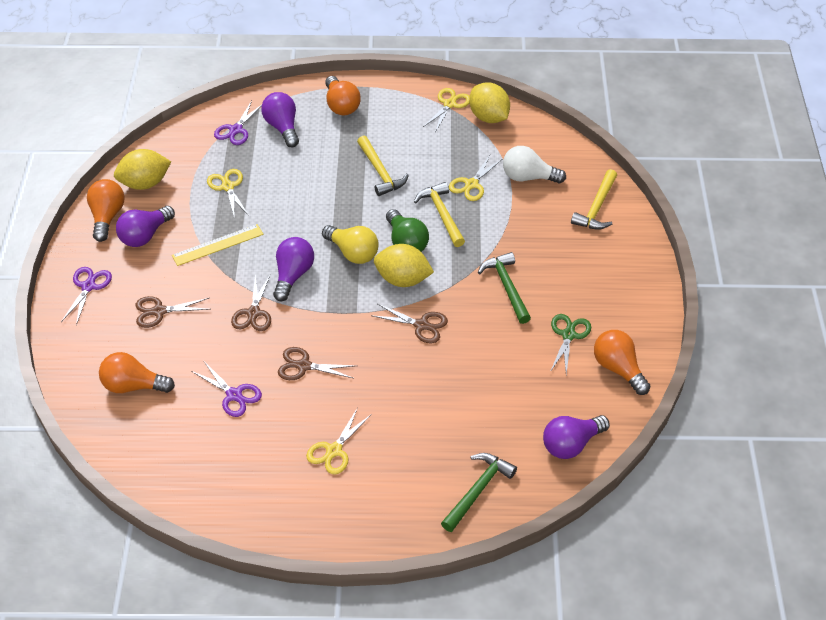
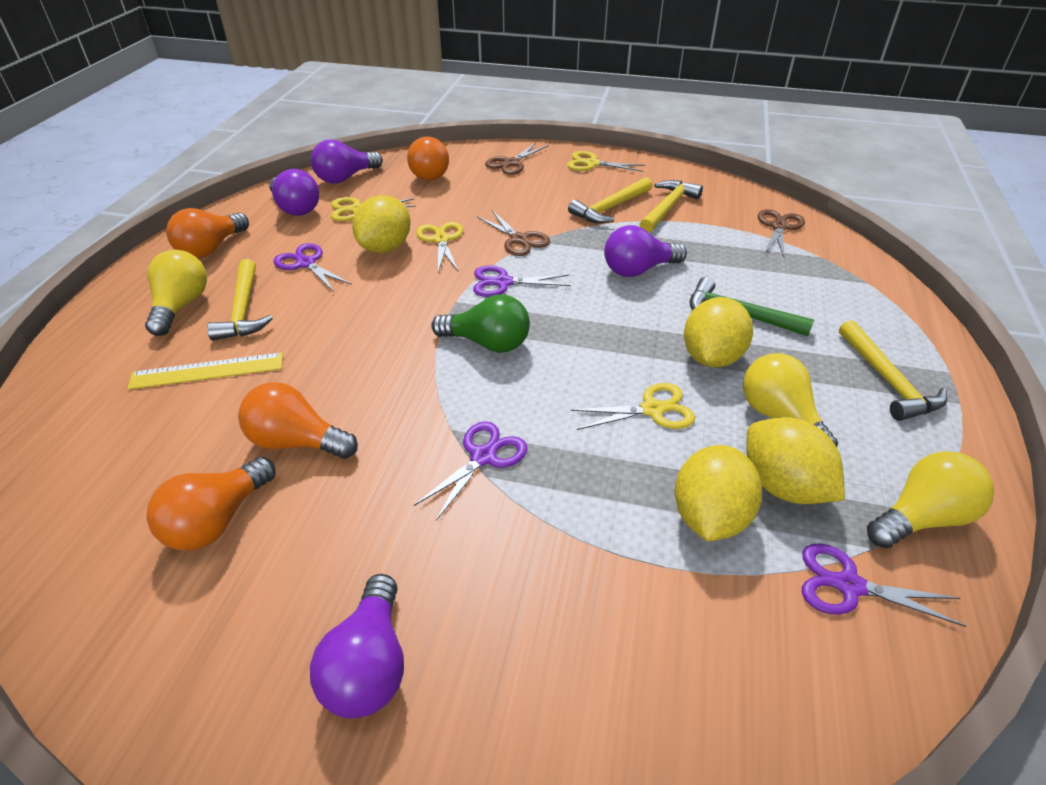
brown scissors: 4 -> 3
green hammer: 2 -> 1
green scissors: 1 -> 0
purple scissors: 3 -> 4
white light bulb: 1 -> 0
yellow hammer: 3 -> 4
yellow lemon: 3 -> 4
yellow light bulb: 1 -> 3

